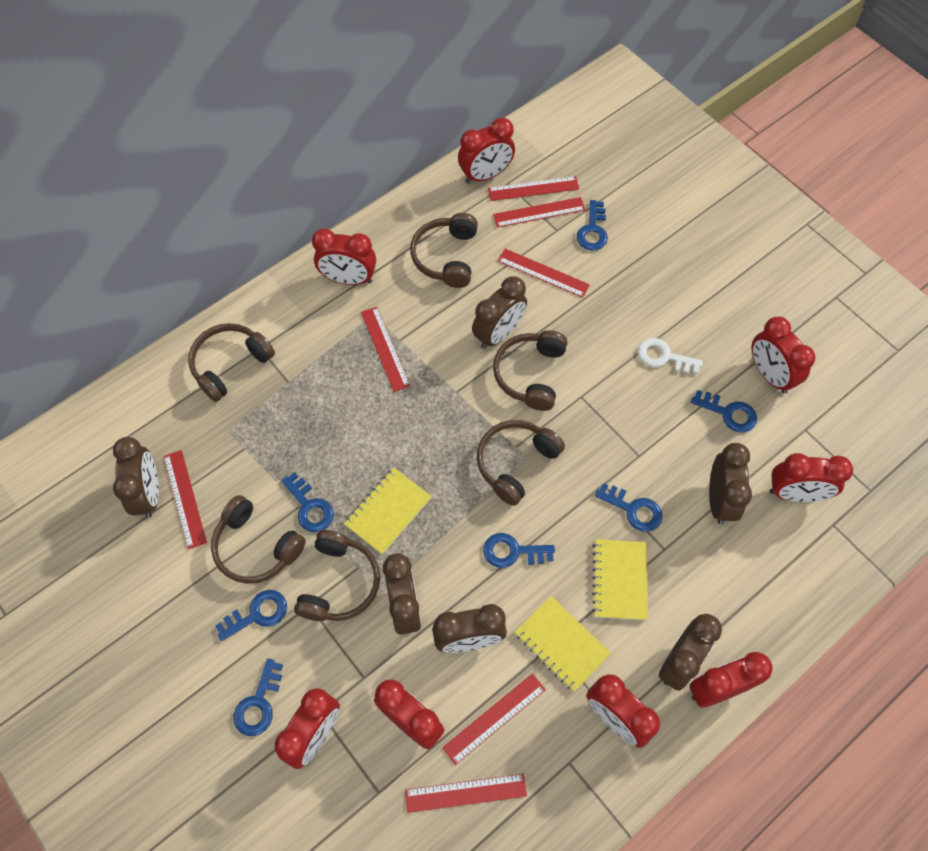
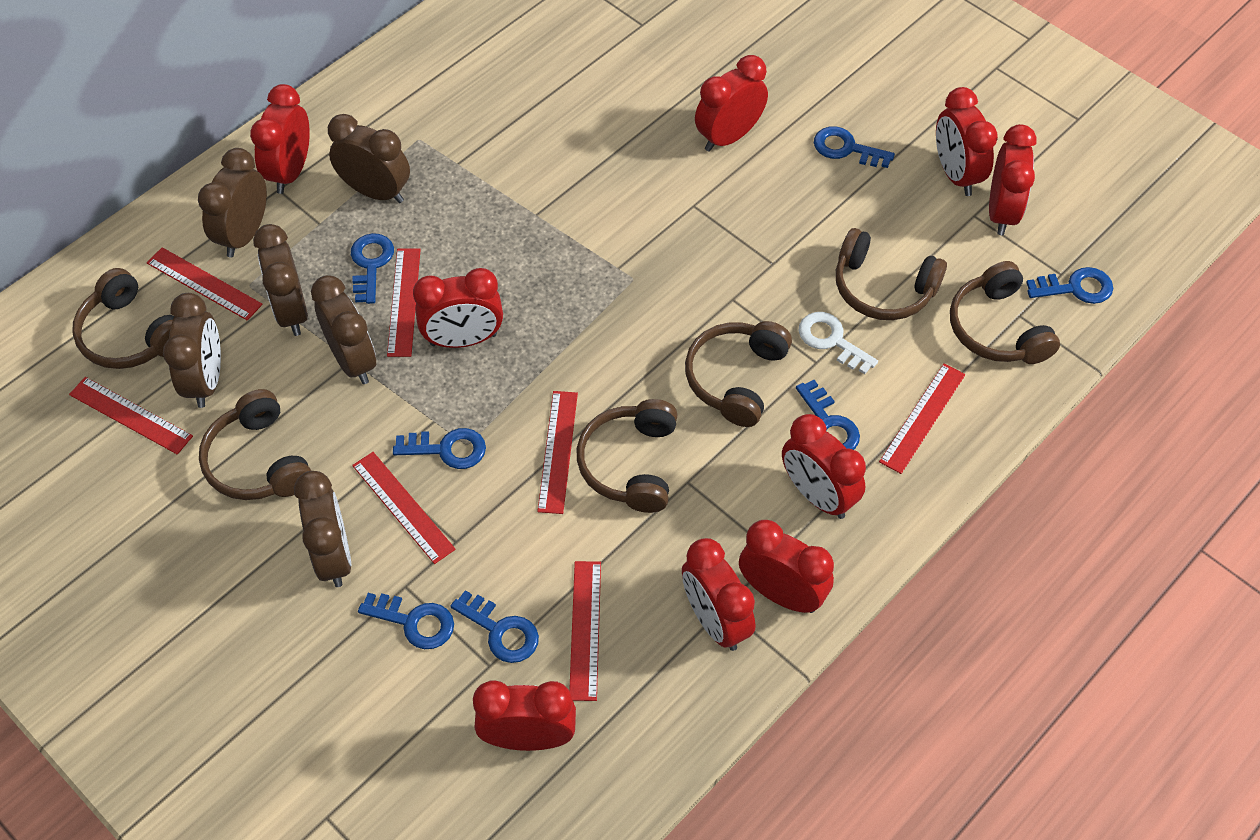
red clock: 8 -> 9
yellow notebook: 3 -> 0

